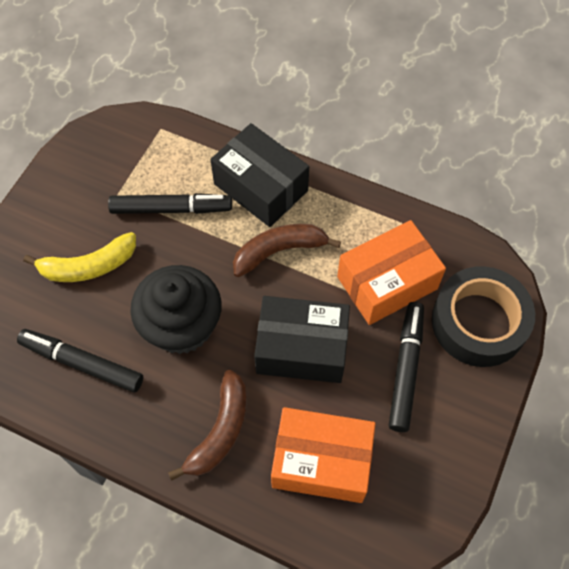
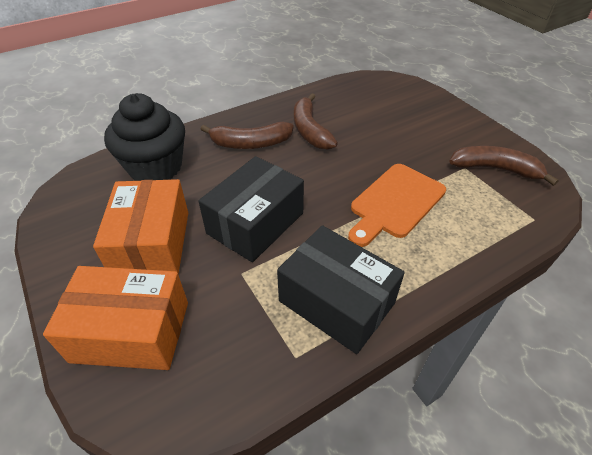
black marker: 3 -> 0
black tape: 1 -> 0
brown banana: 2 -> 3
orange cutting board: 0 -> 1
yellow banana: 1 -> 0

